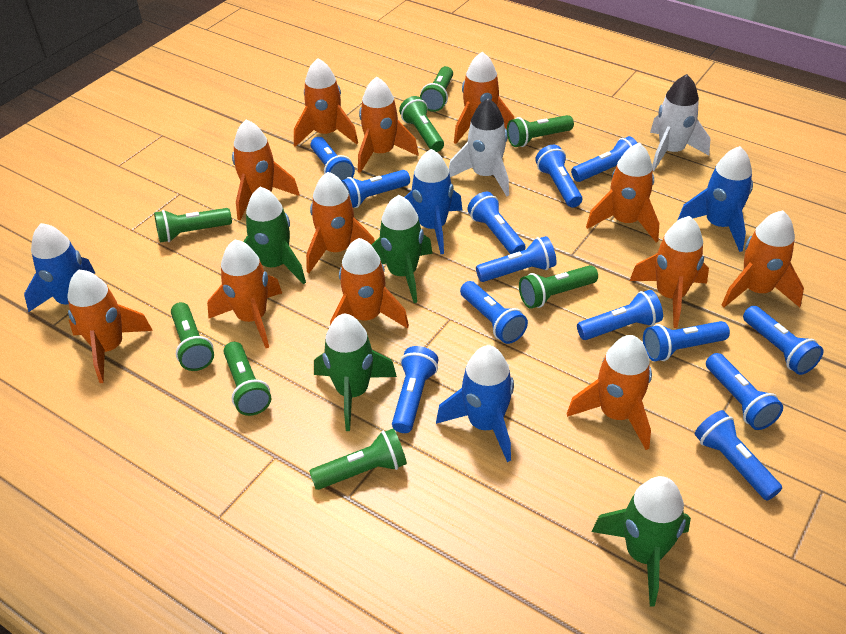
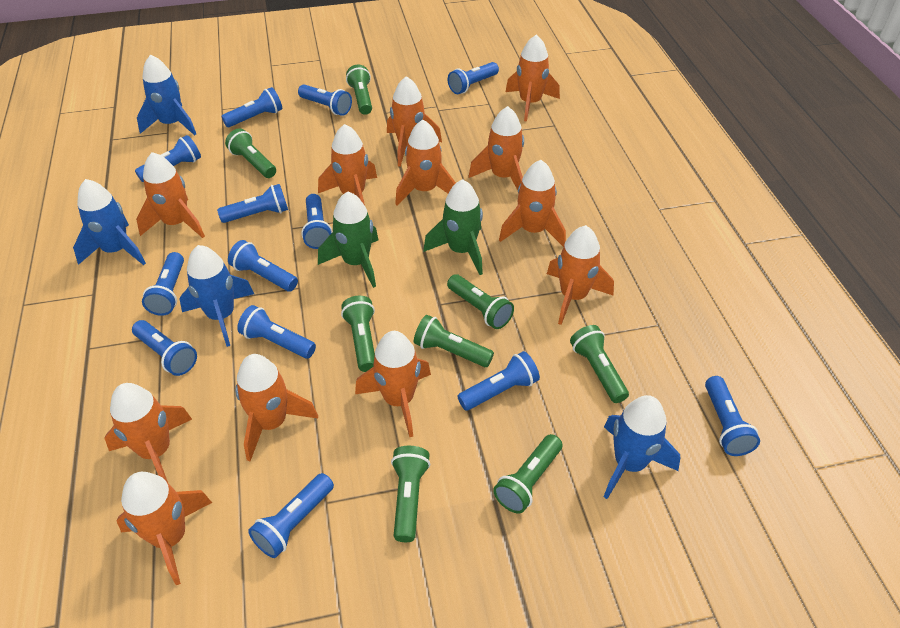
green rocket: 4 -> 2
white rocket: 2 -> 0

